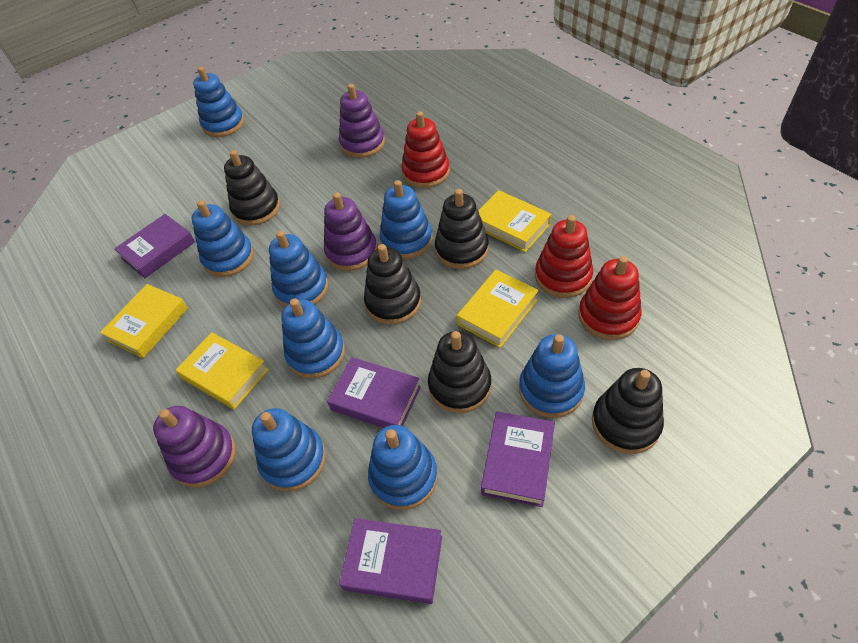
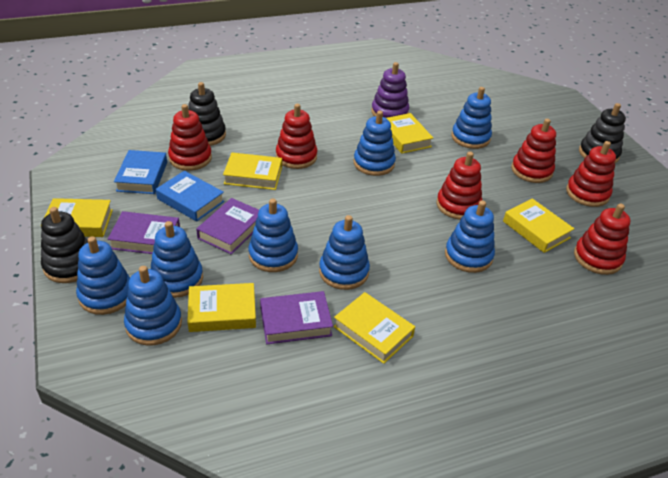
black stacking toy: 5 -> 3
blue book: 0 -> 2
purple book: 4 -> 3
purple stacking toy: 3 -> 1
red stacking toy: 3 -> 6
yellow book: 4 -> 6

